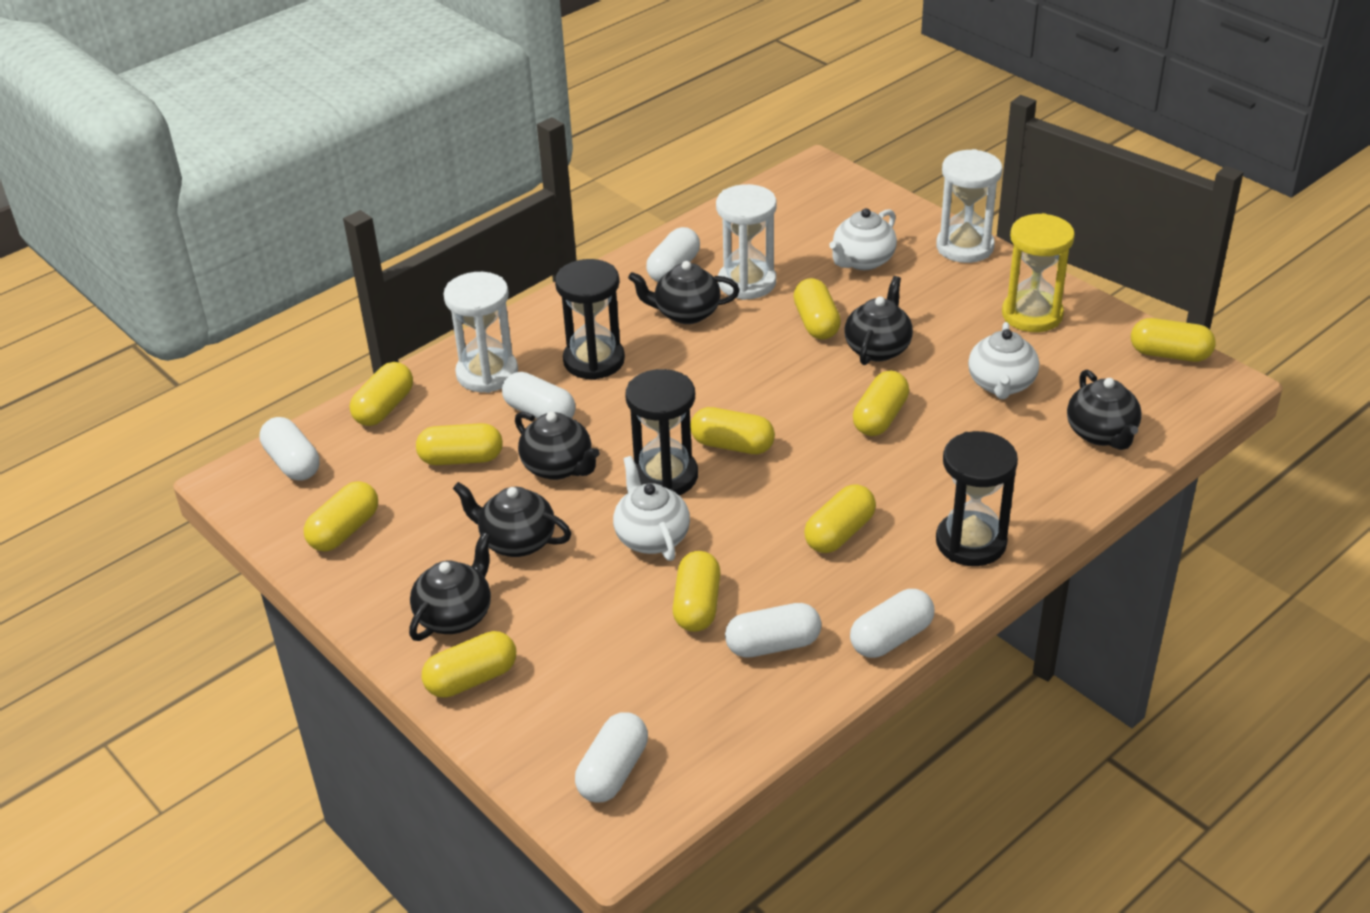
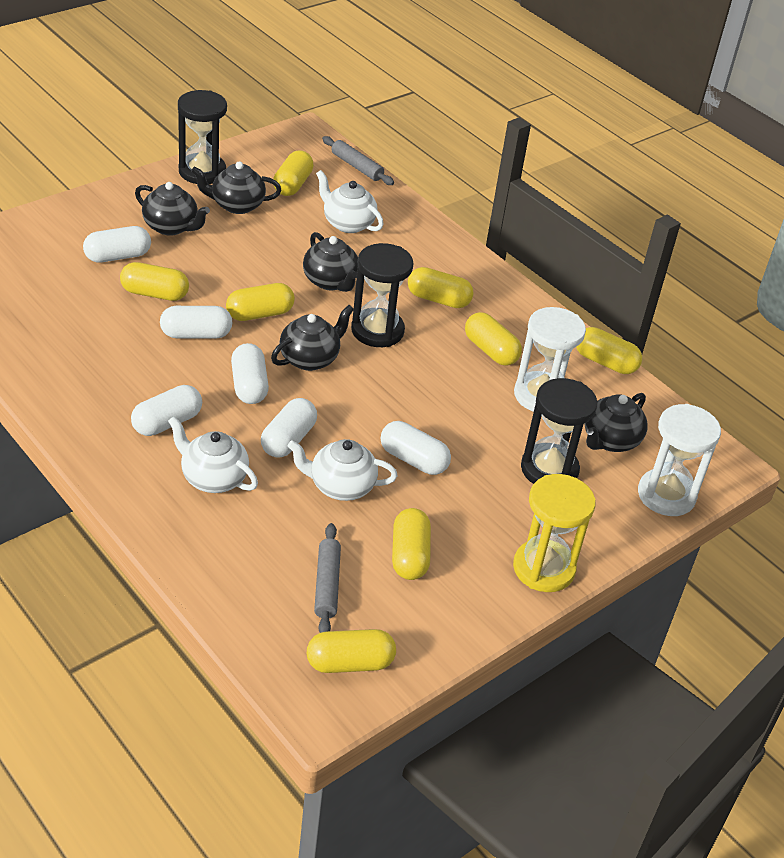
black teapot: 6 -> 5
grey rolling pin: 0 -> 2
white hourglass: 3 -> 2
yellow capsule: 10 -> 8

